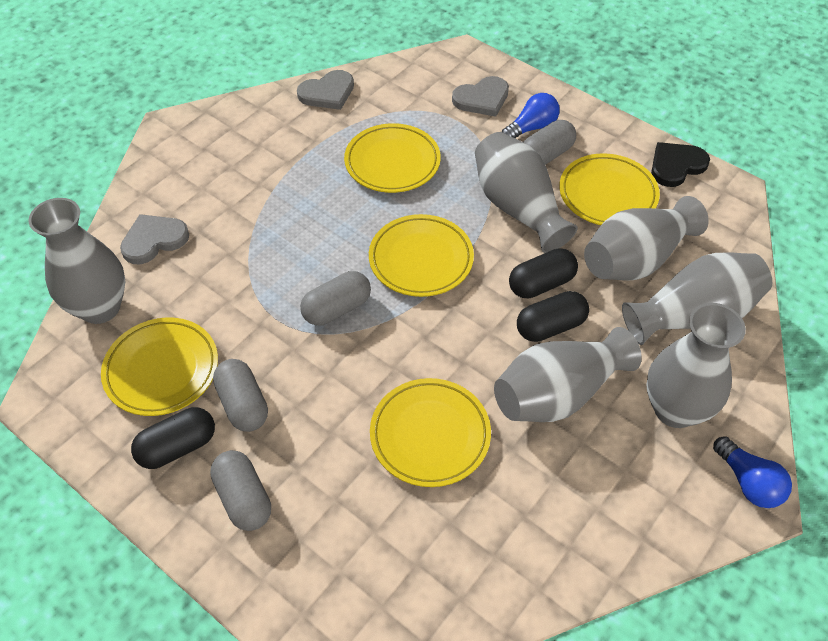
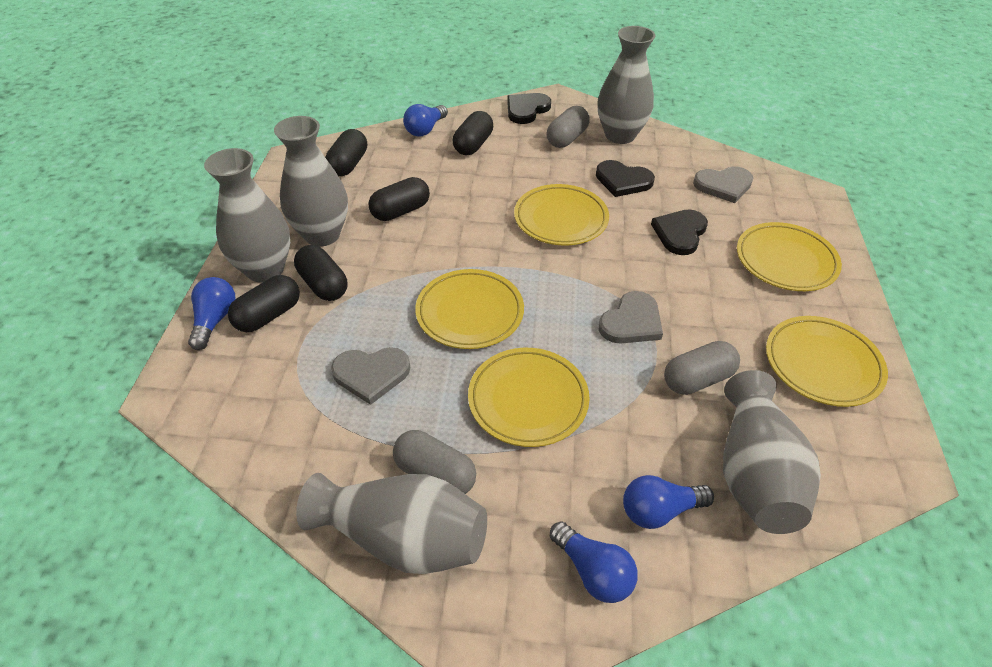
black capsule: 3 -> 5
black heart: 1 -> 3
blue light bulb: 2 -> 4
grey capsule: 4 -> 3
grey vase: 6 -> 5

